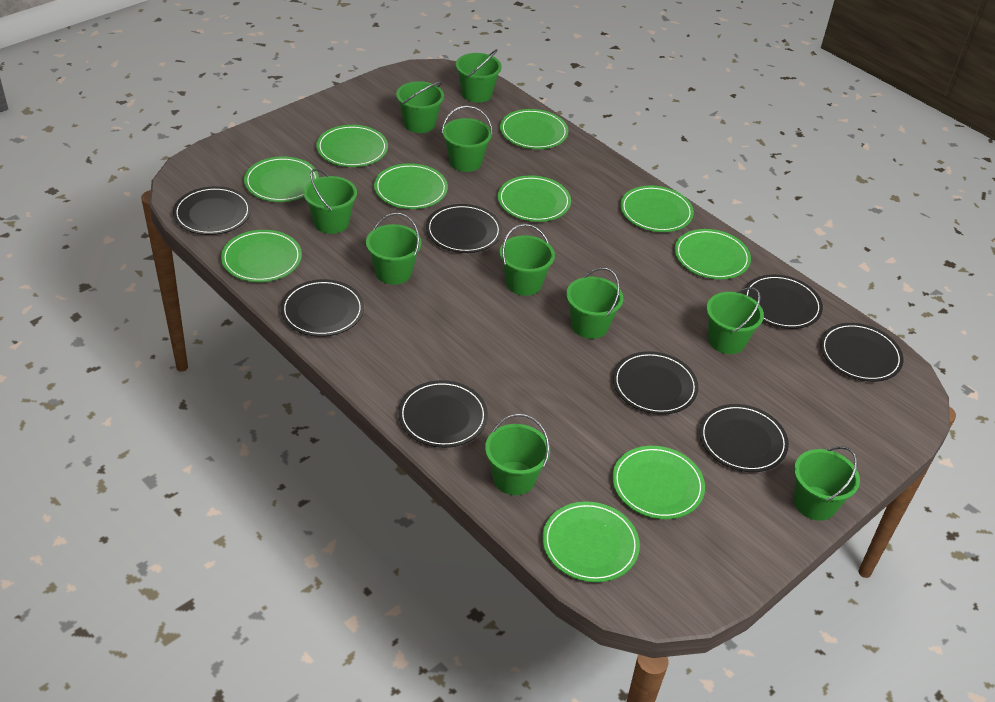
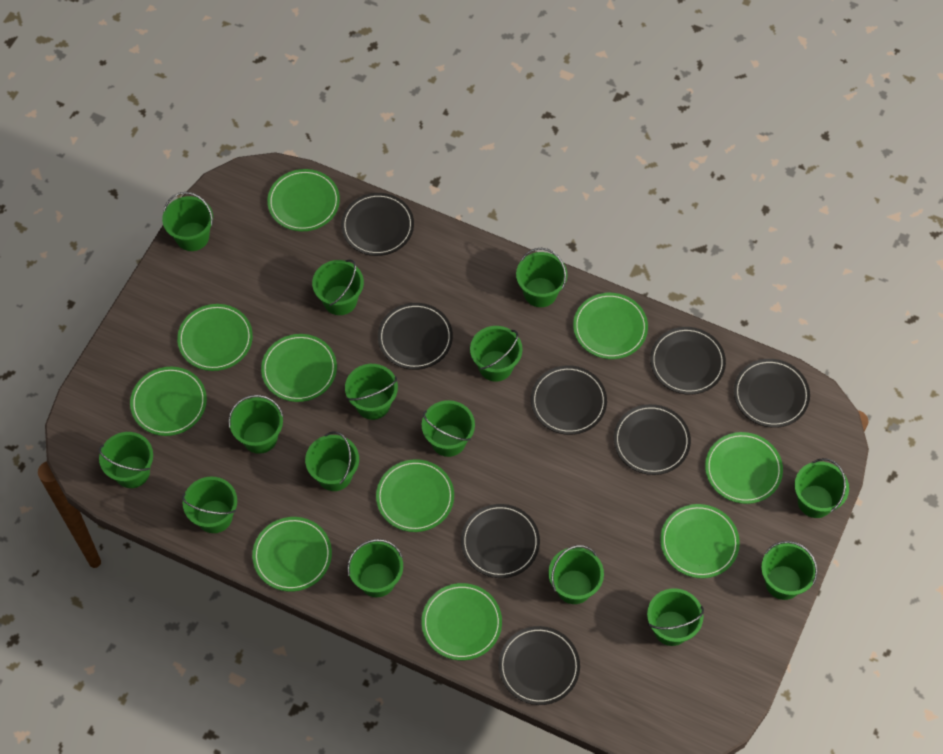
green bucket: 10 -> 15

